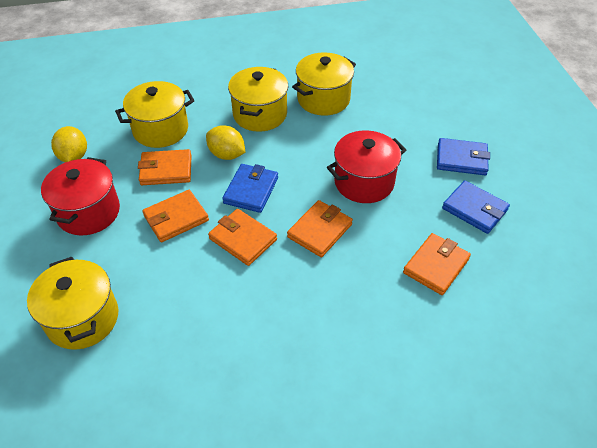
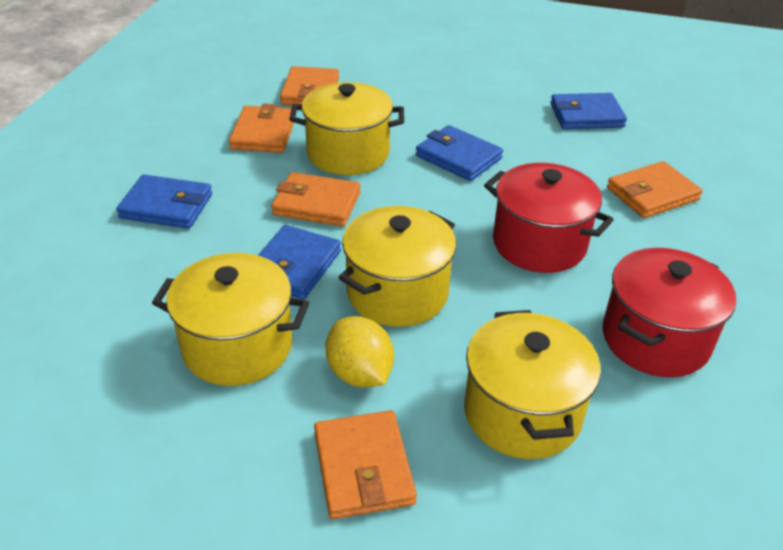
blue wallet: 3 -> 4
yellow lemon: 2 -> 1

